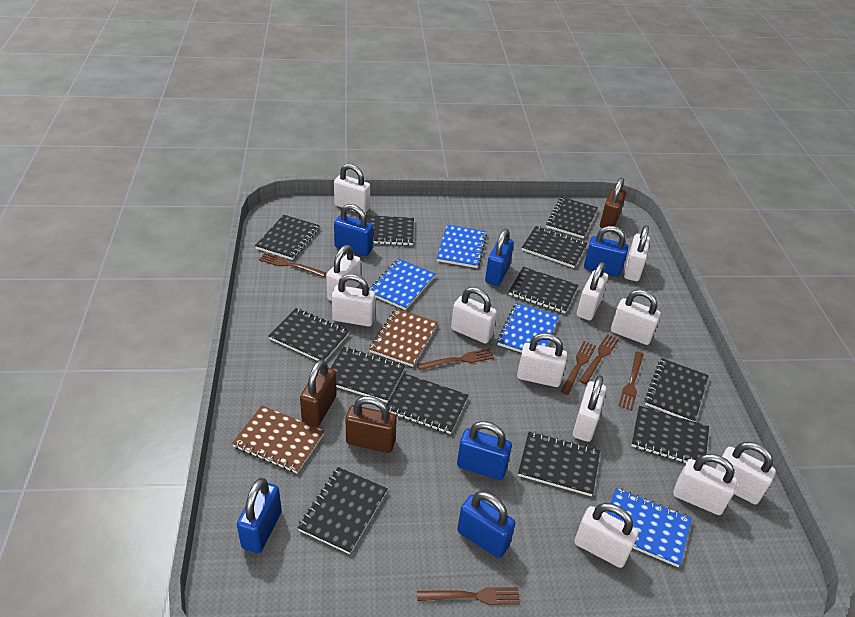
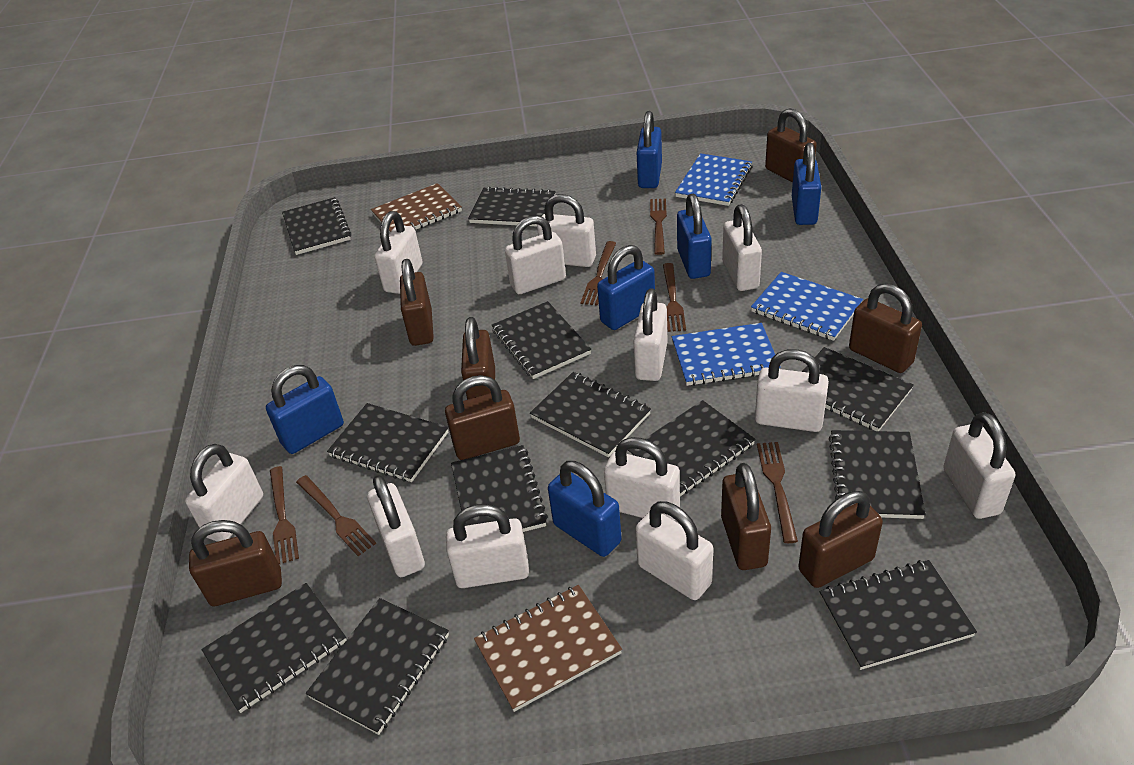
blue notebook: 4 -> 3
brown padlock: 3 -> 8

